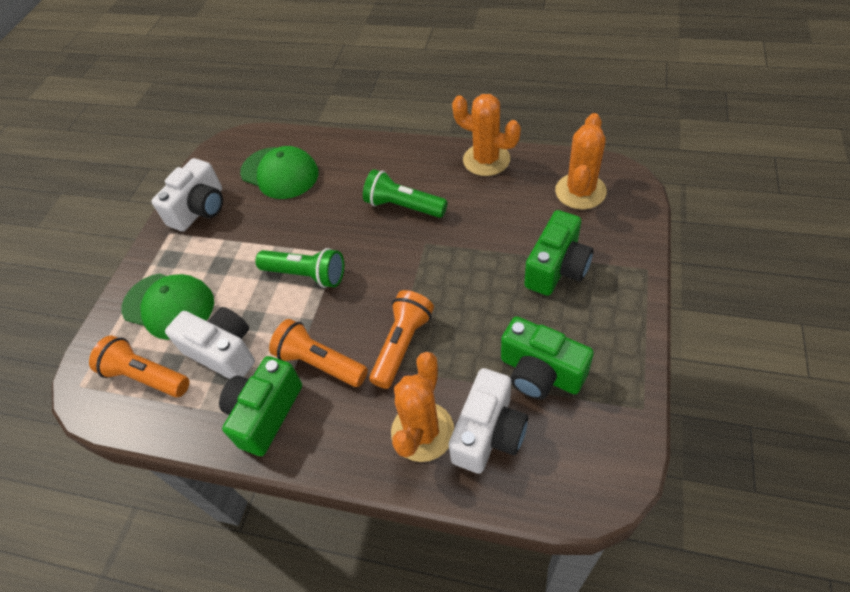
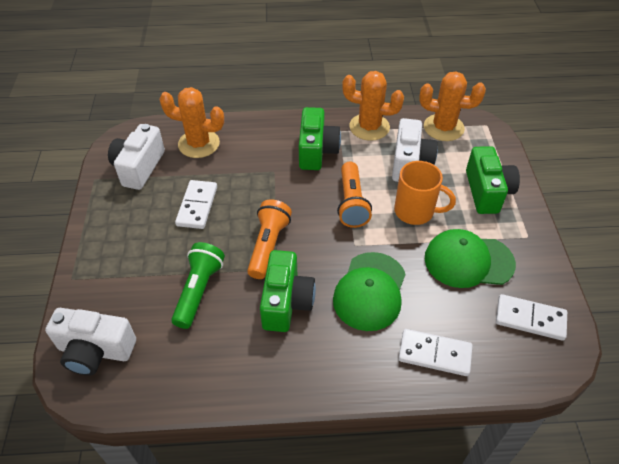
green flashlight: 2 -> 1
orange flashlight: 3 -> 2
orange mug: 0 -> 1
white domino: 0 -> 3

